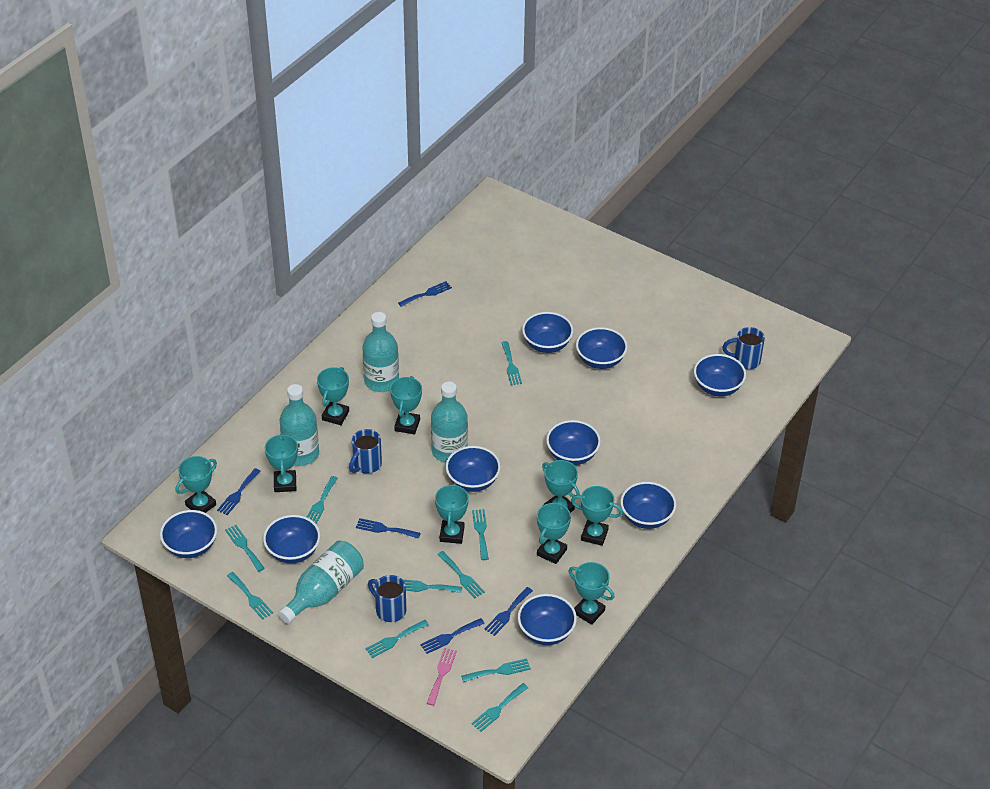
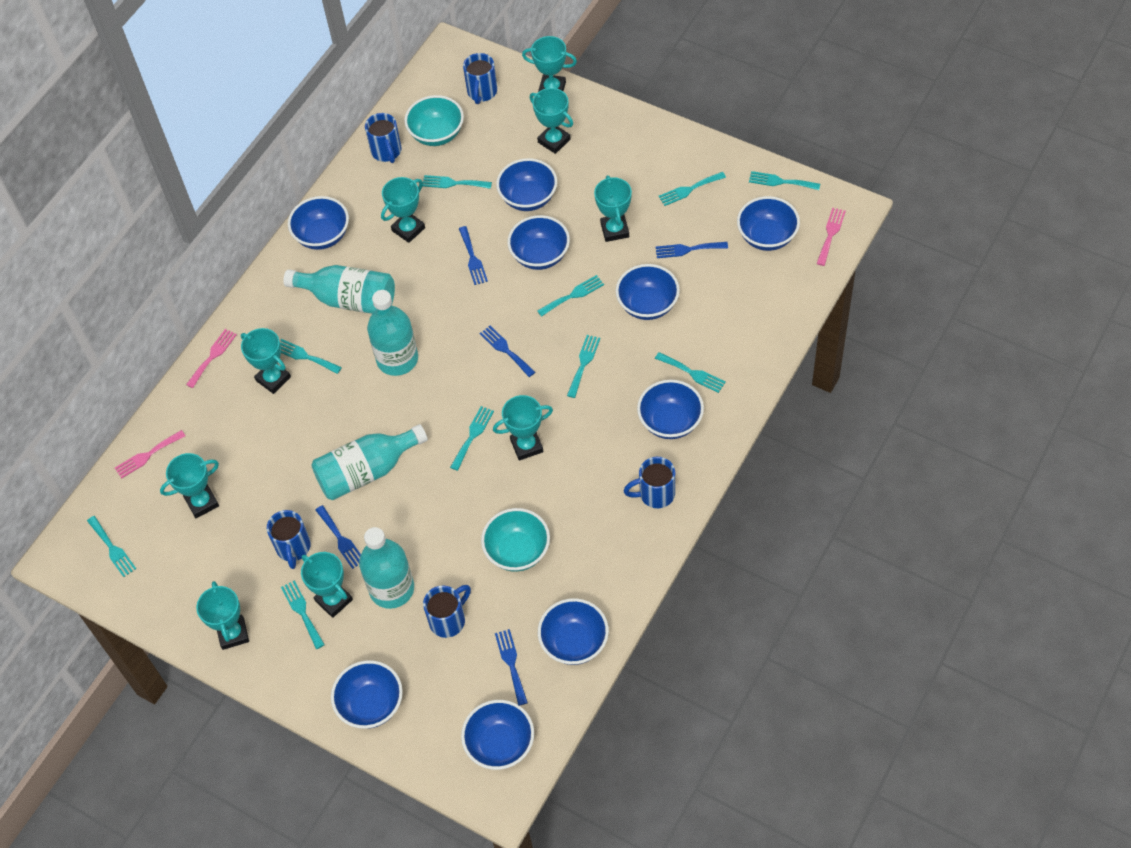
blue mug: 3 -> 5
pink fork: 1 -> 3
turquoise bowl: 0 -> 2

